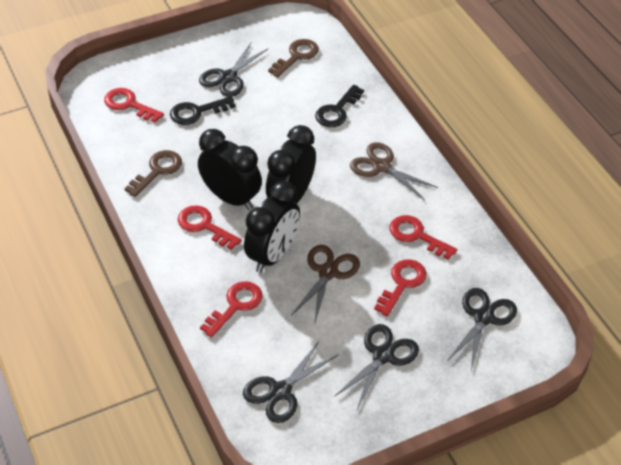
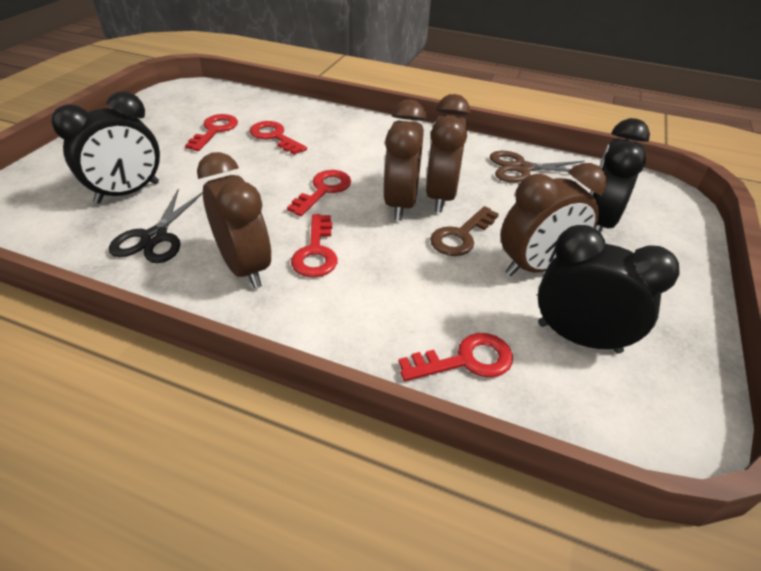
black key: 2 -> 0
black scissors: 4 -> 1
brown clock: 0 -> 4
brown key: 2 -> 1
brown scissors: 2 -> 1

